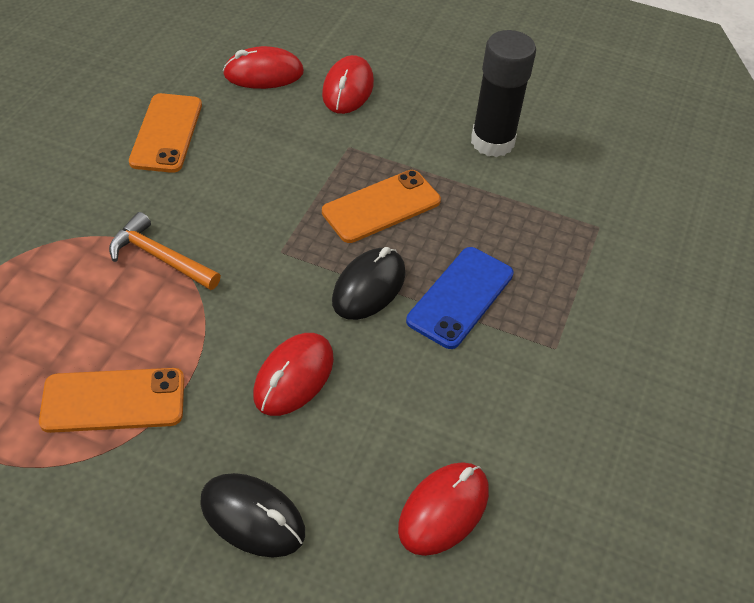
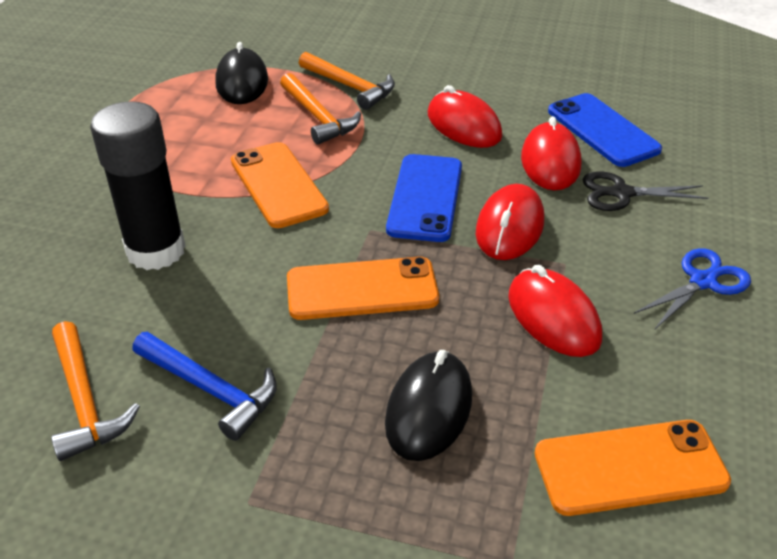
black scissors: 0 -> 1
blue hammer: 0 -> 1
blue phone: 1 -> 2
blue scissors: 0 -> 1
orange hammer: 1 -> 3

